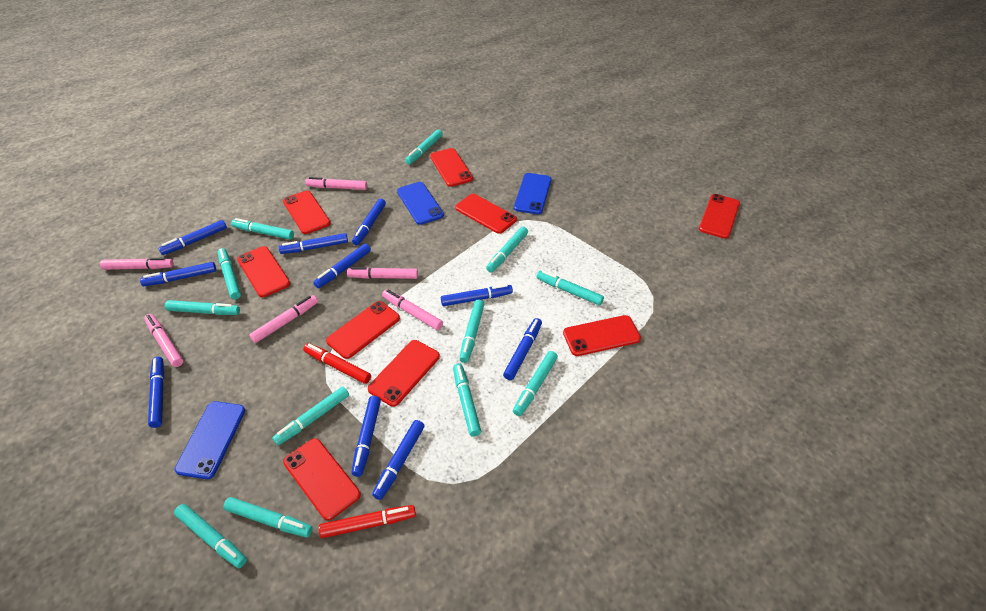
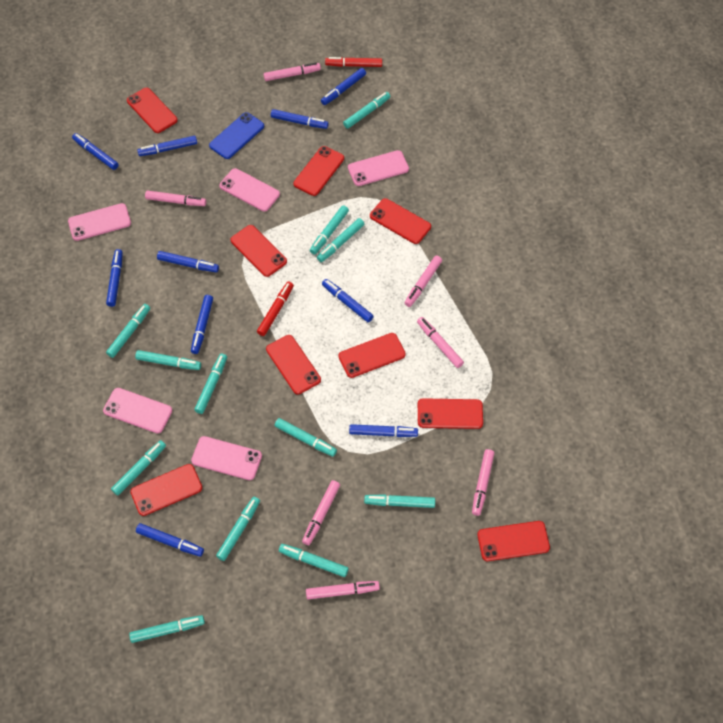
blue phone: 3 -> 1
pink marker: 6 -> 7
pink phone: 0 -> 5

